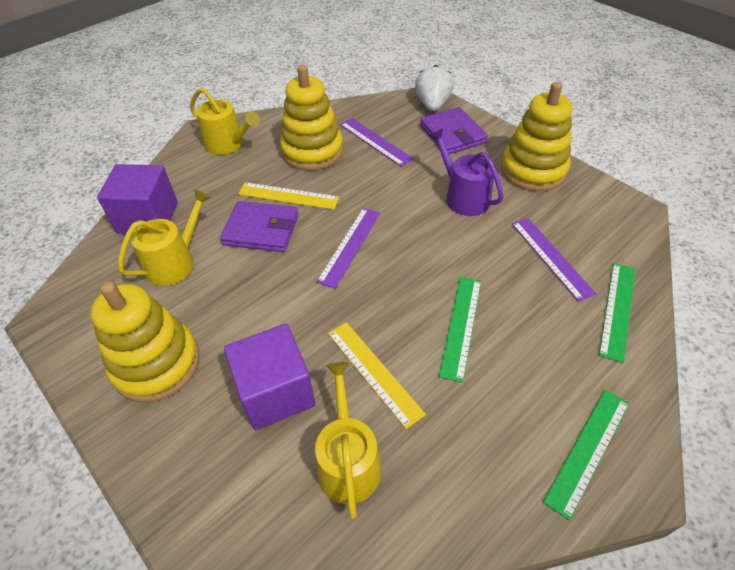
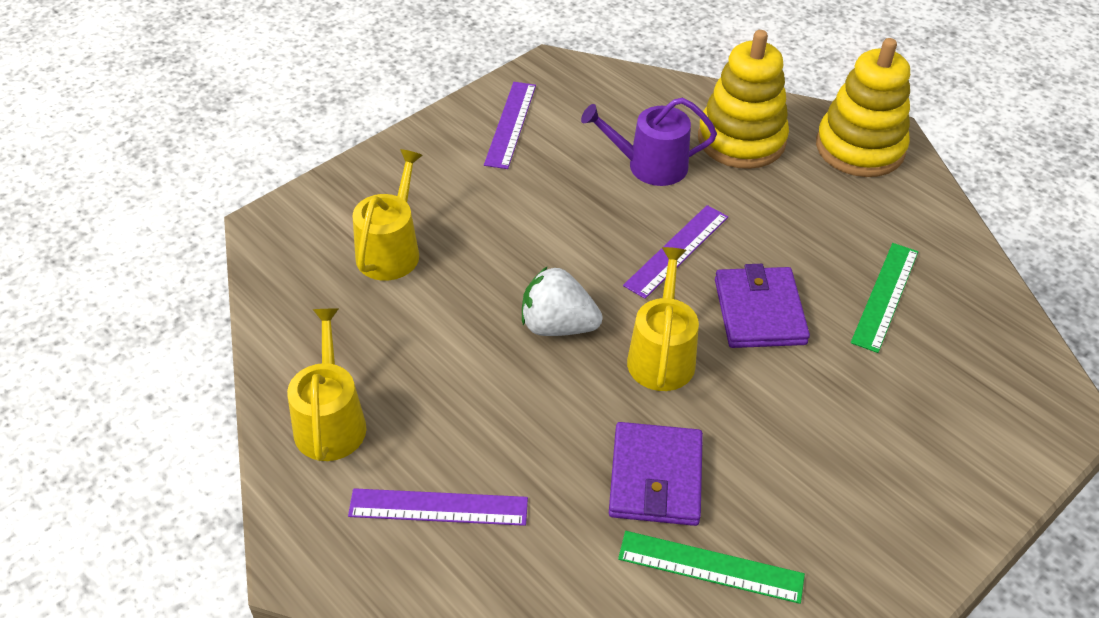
green ruler: 3 -> 2
purple cube: 2 -> 0
yellow ruler: 2 -> 0
yellow stacking toy: 3 -> 2

